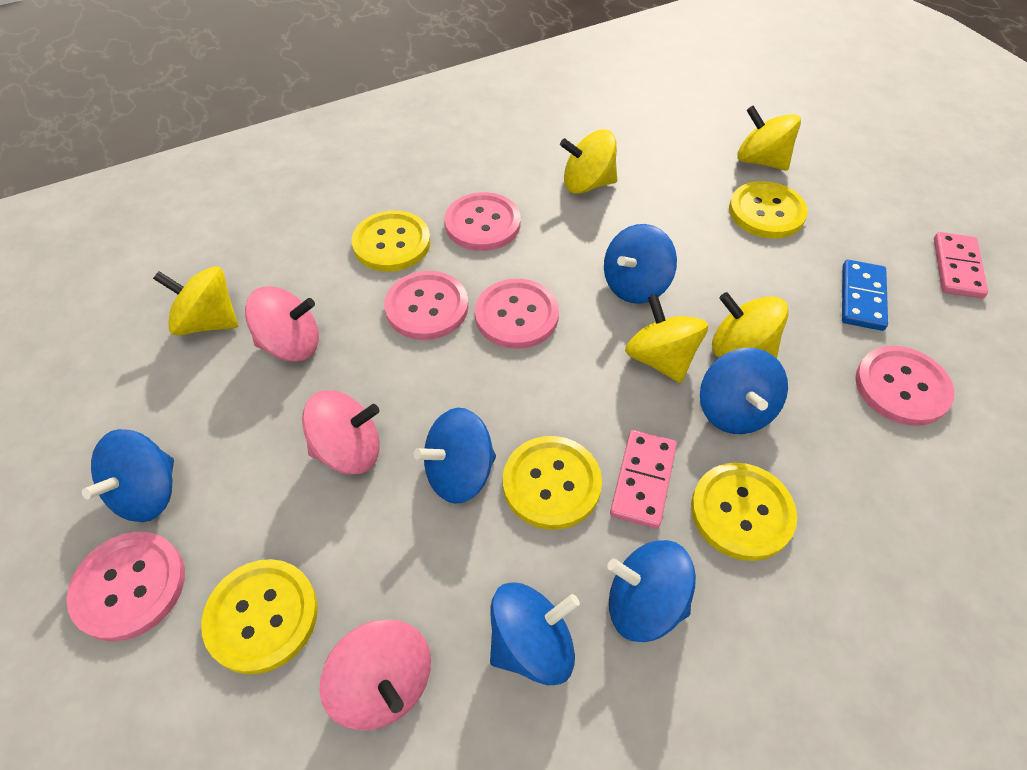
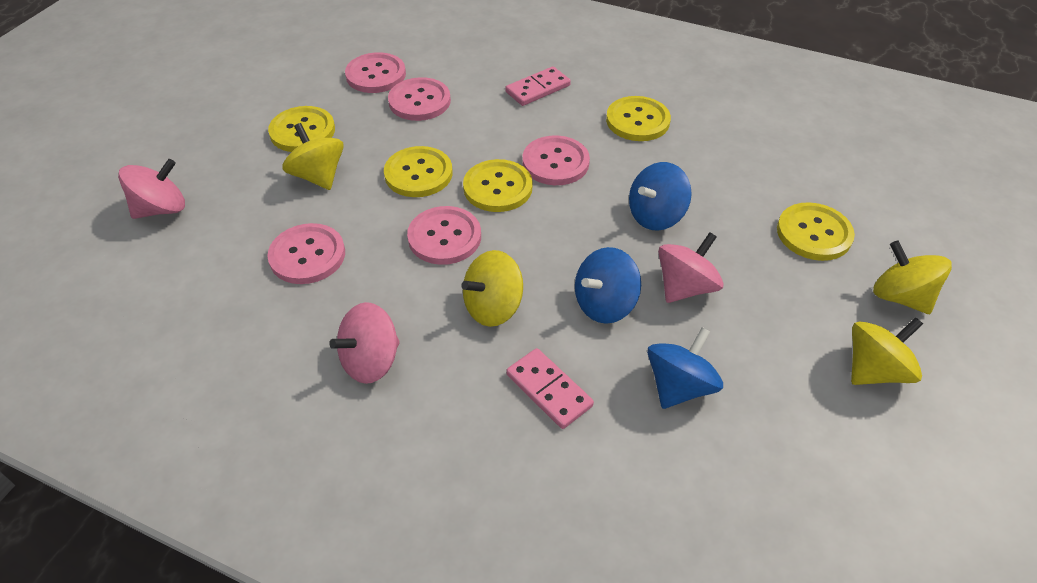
blue domino: 1 -> 0
blue spinning top: 6 -> 3
yellow spinning top: 5 -> 4

